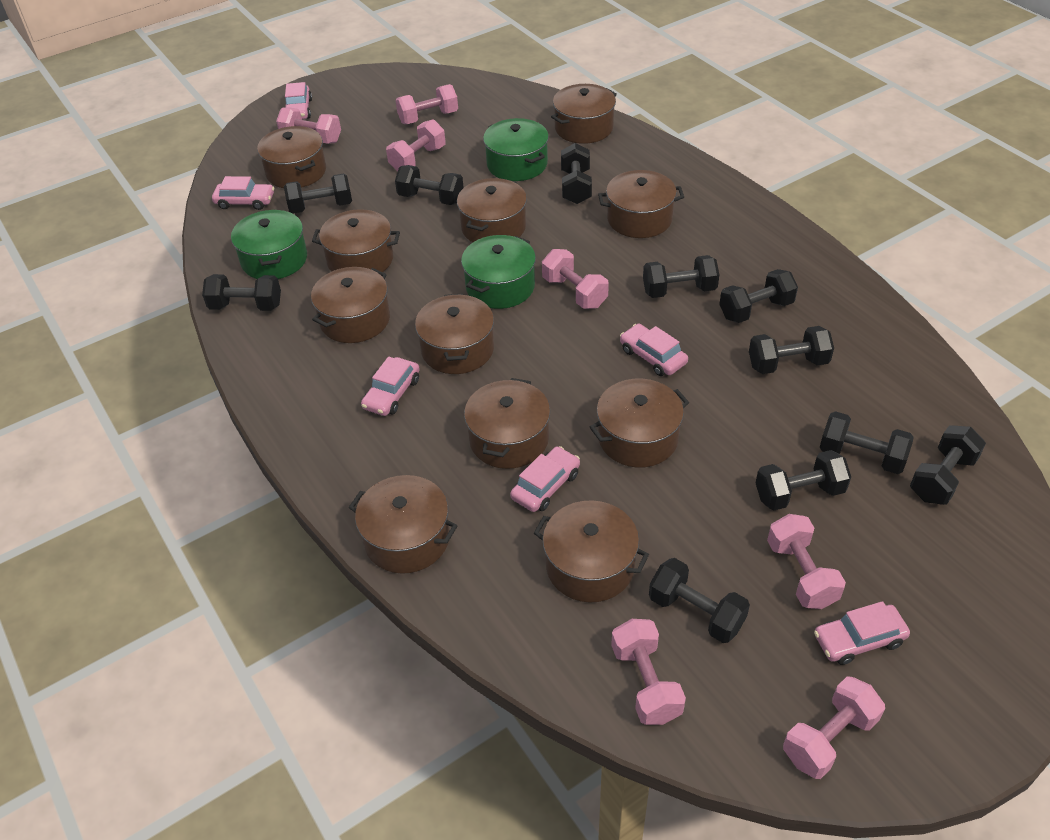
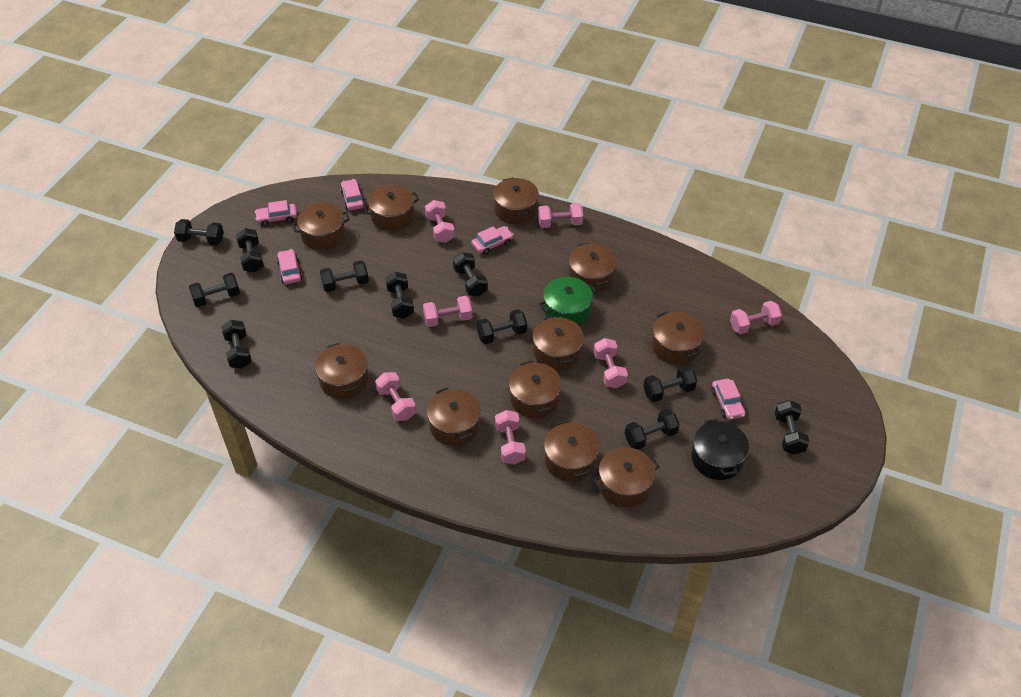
black pot: 0 -> 1
green pot: 3 -> 1
pink car: 6 -> 5

